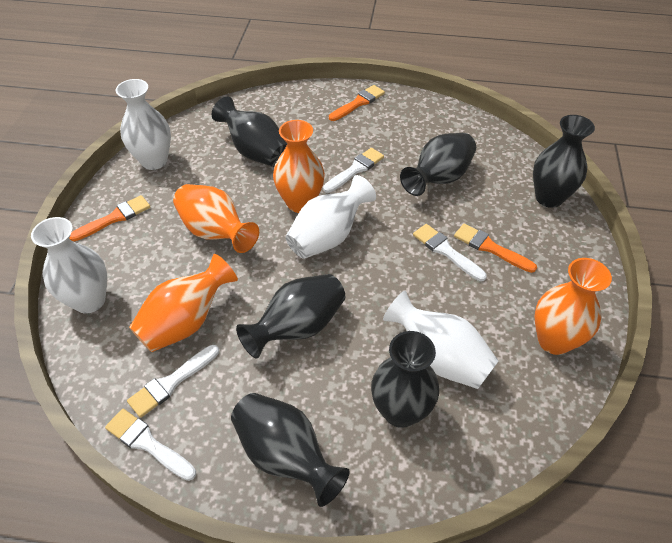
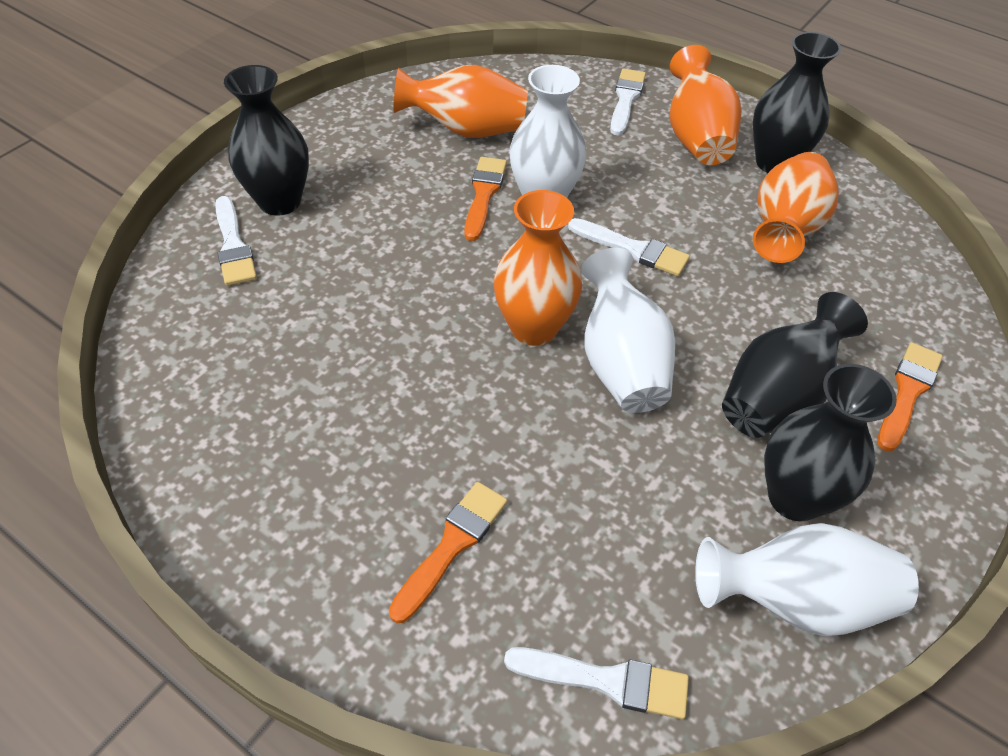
black vase: 6 -> 4
white vase: 4 -> 3

